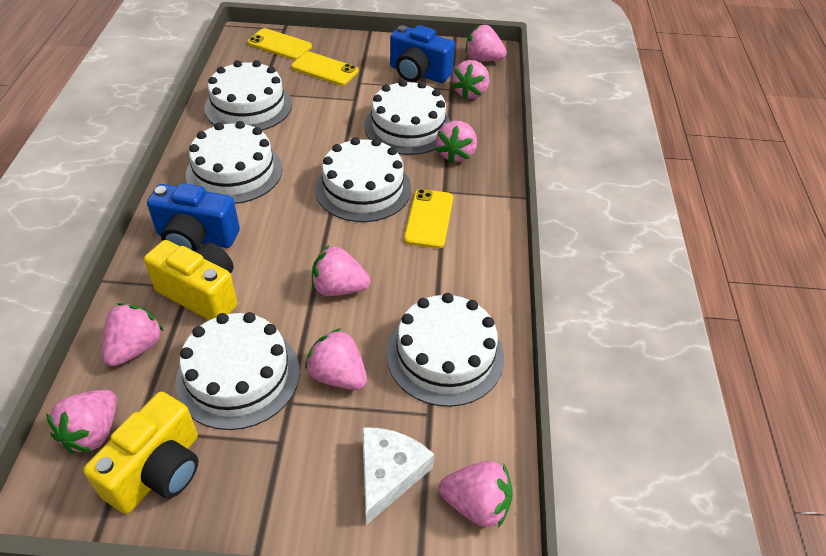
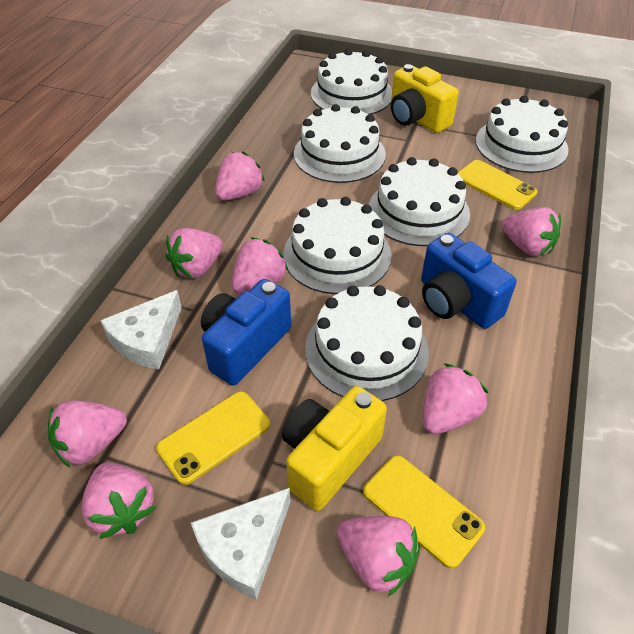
white cheese: 1 -> 2

